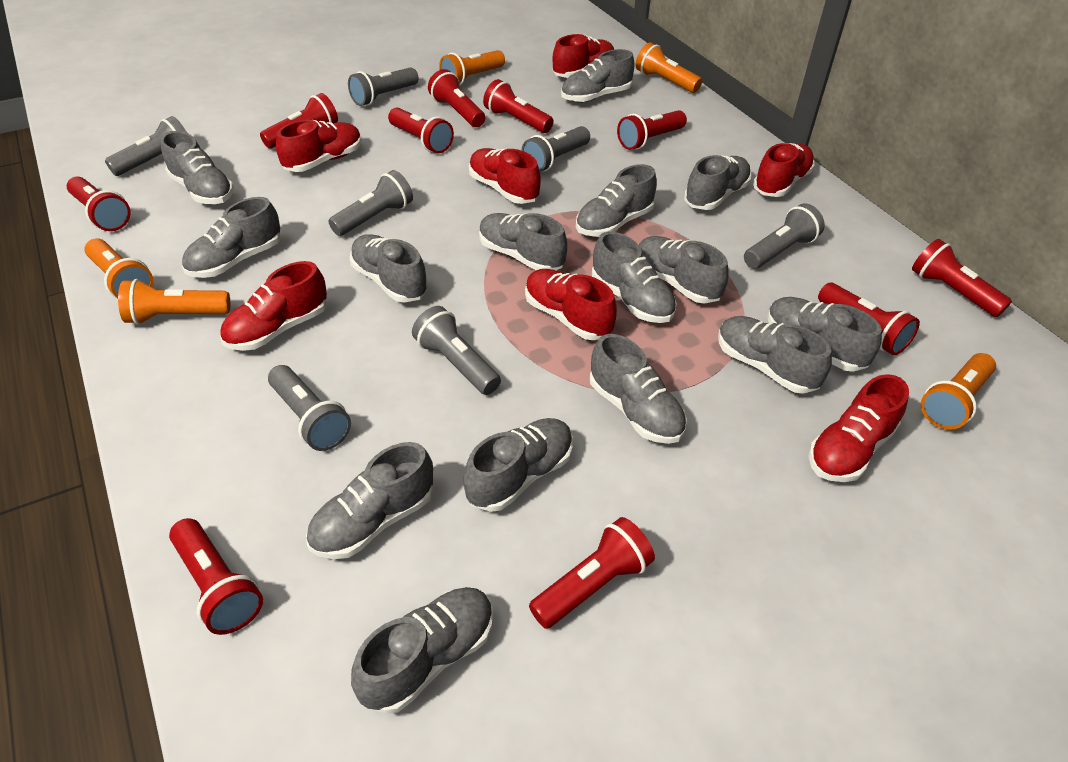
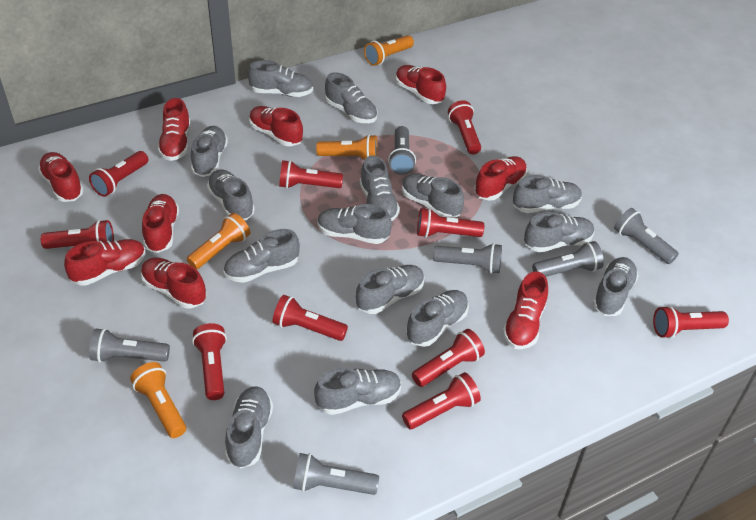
grey flashlight: 7 -> 6
orange flashlight: 5 -> 4
red shoe: 7 -> 9

